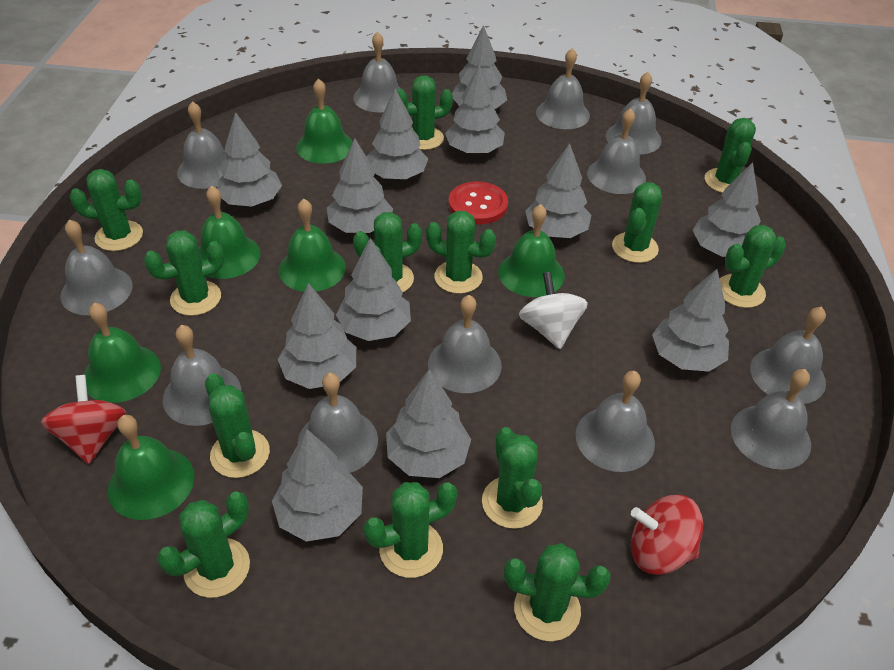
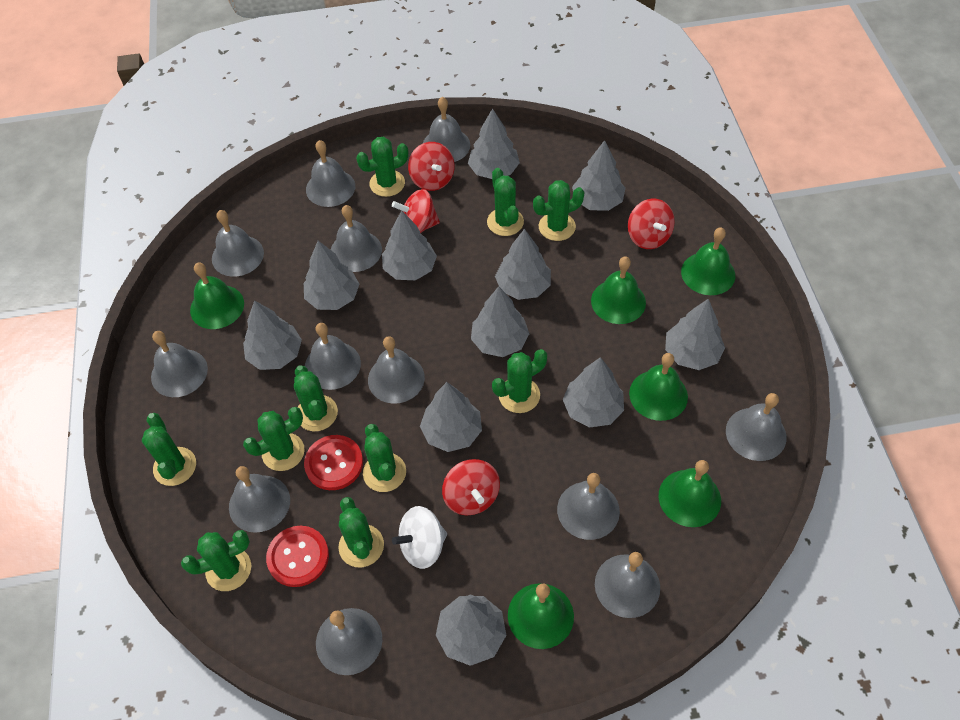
green cactus: 13 -> 10
grey tree: 12 -> 11
red button: 1 -> 2
red spinning top: 2 -> 4

